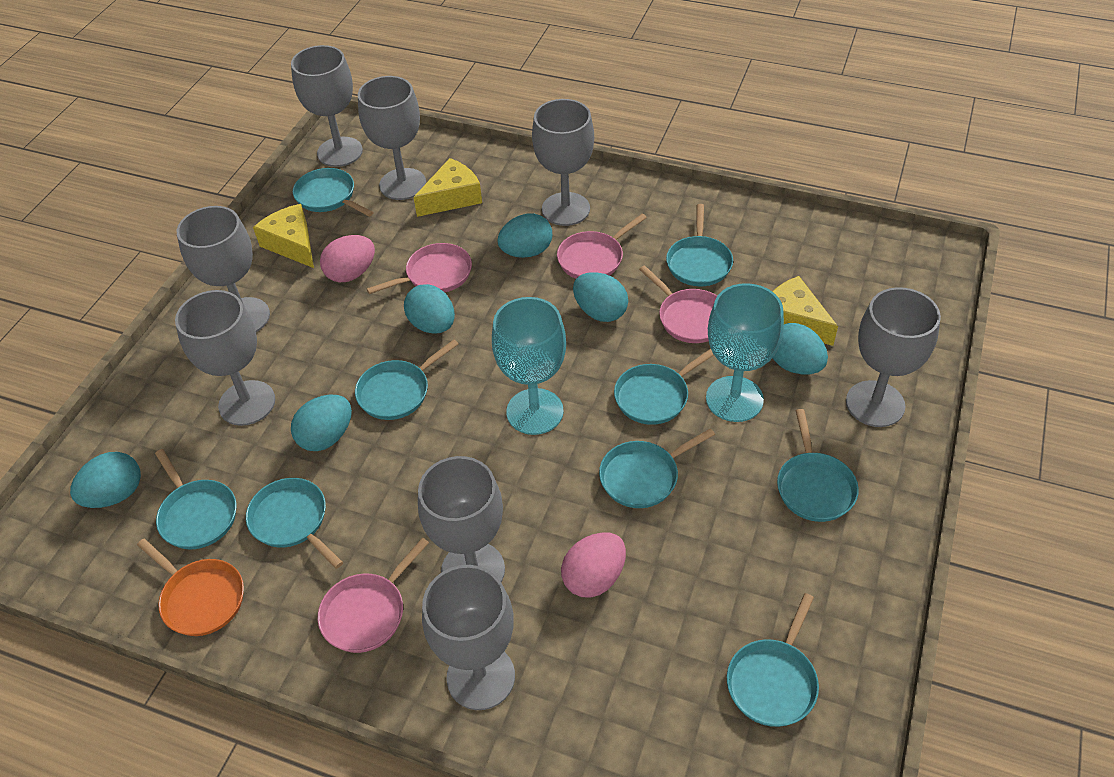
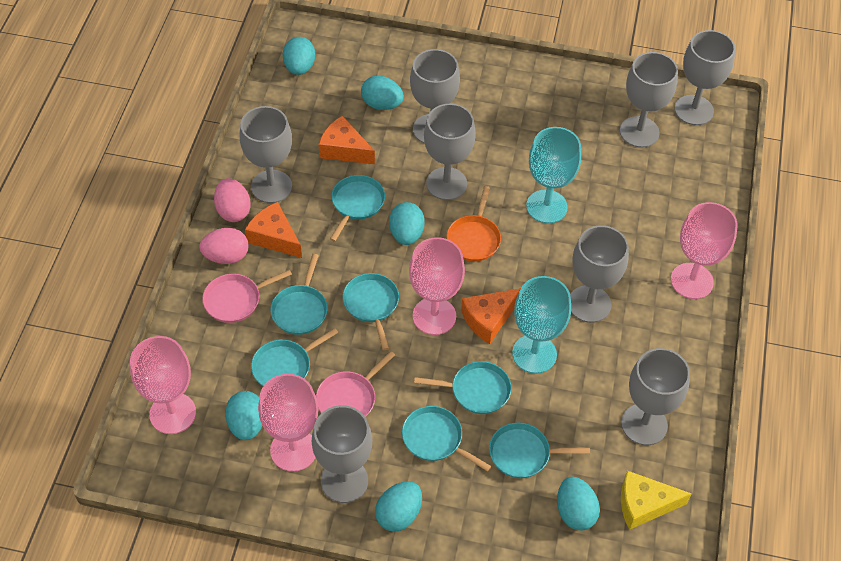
orange cheese: 0 -> 3
pink goblet: 0 -> 4
pink pan: 4 -> 2
turquoise pan: 9 -> 7
yellow cheese: 3 -> 1

